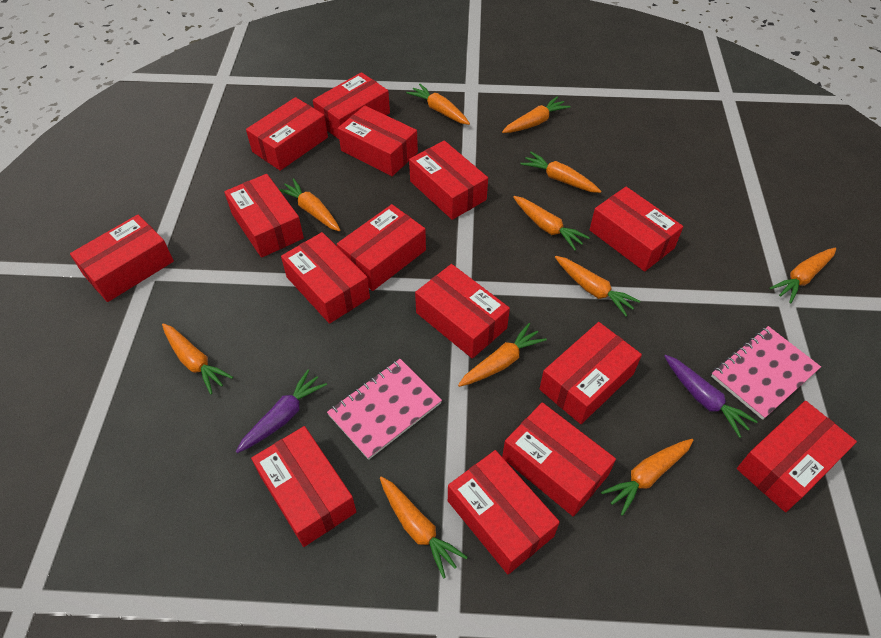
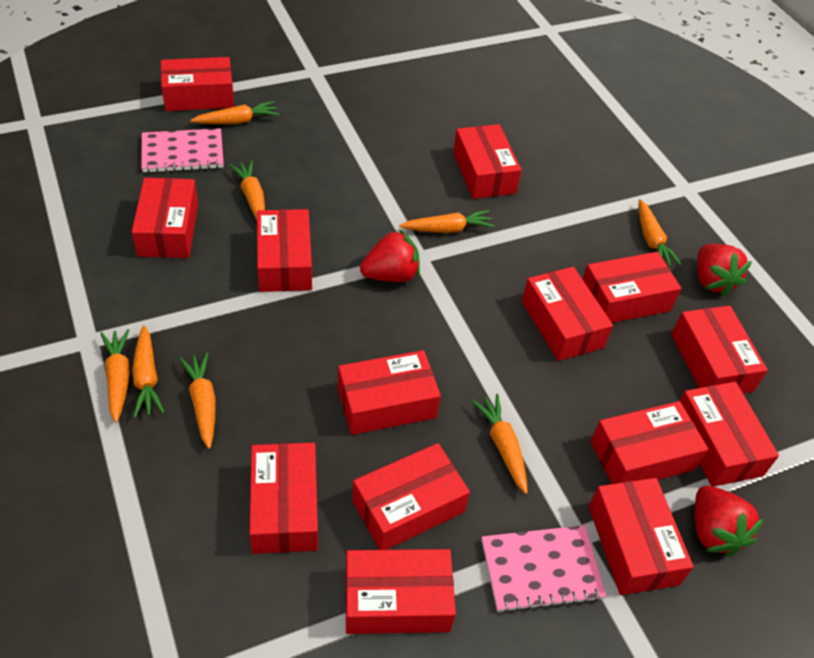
orange carrot: 11 -> 8
purple carrot: 2 -> 0
red box: 15 -> 14
red strawberry: 0 -> 3

